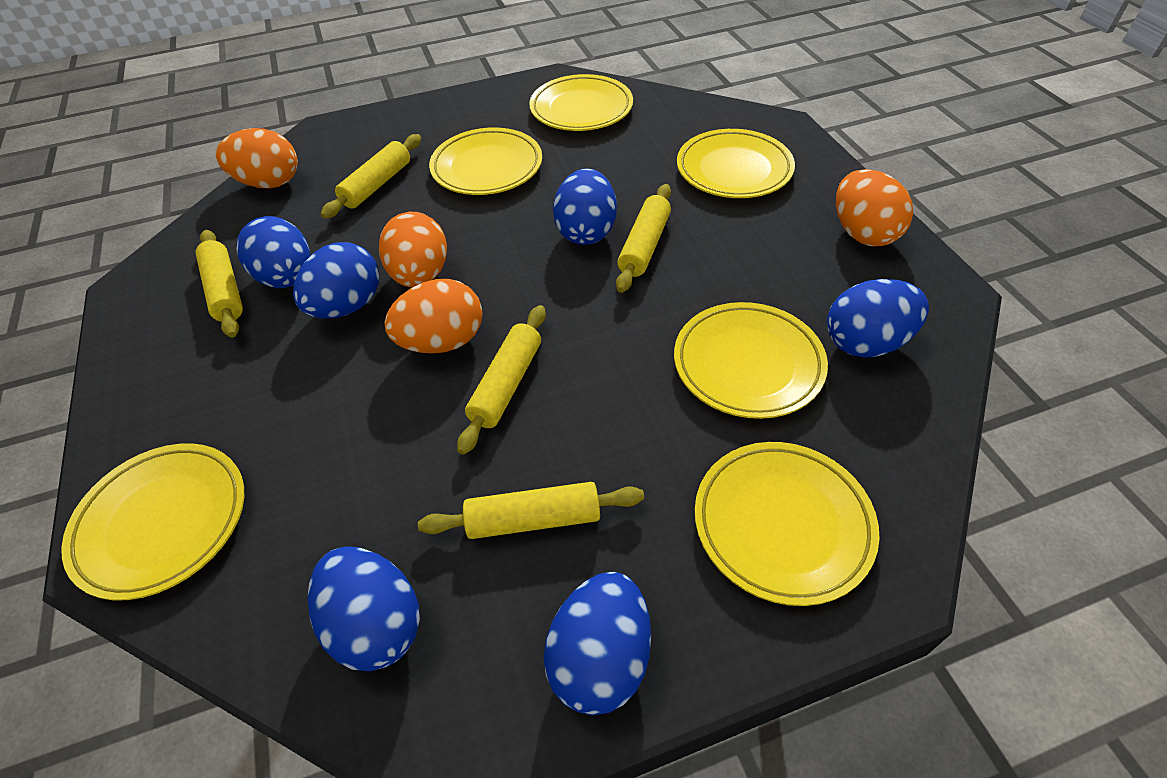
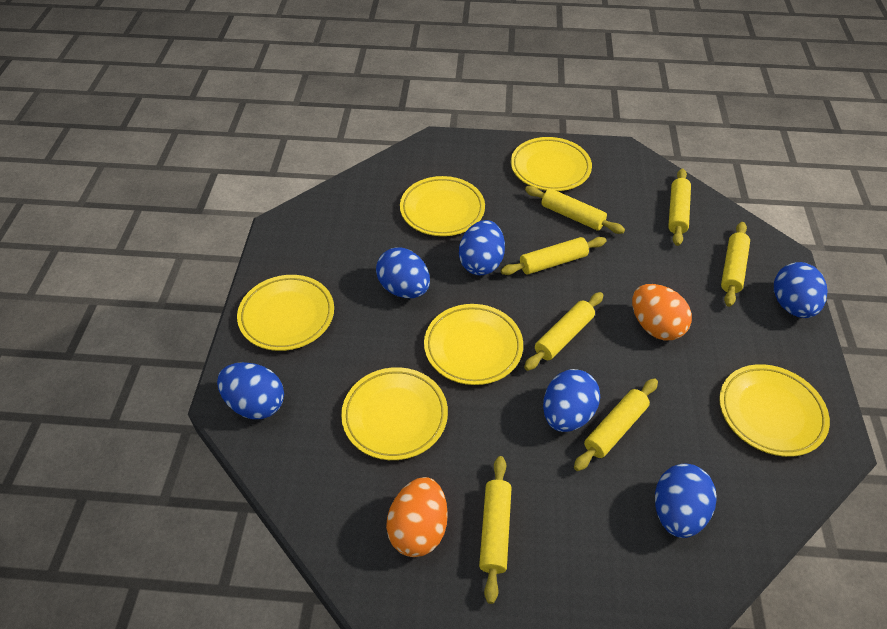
orange egg: 4 -> 2
yellow rolling pin: 5 -> 7

